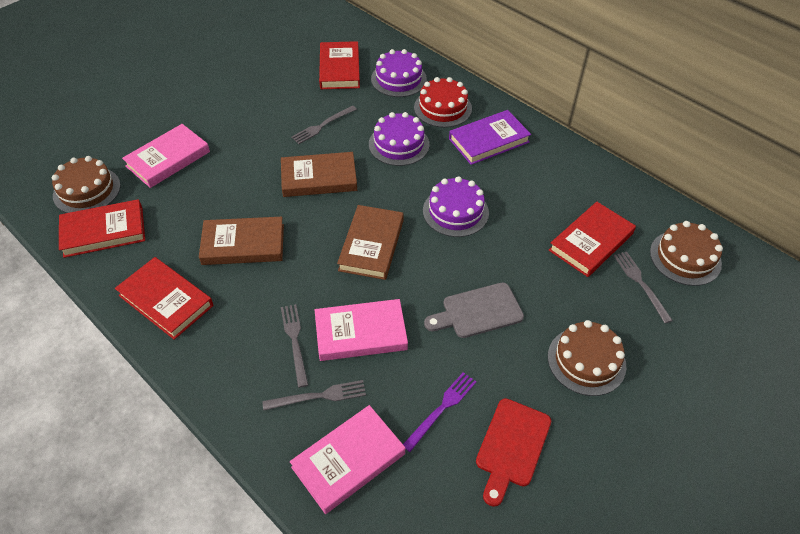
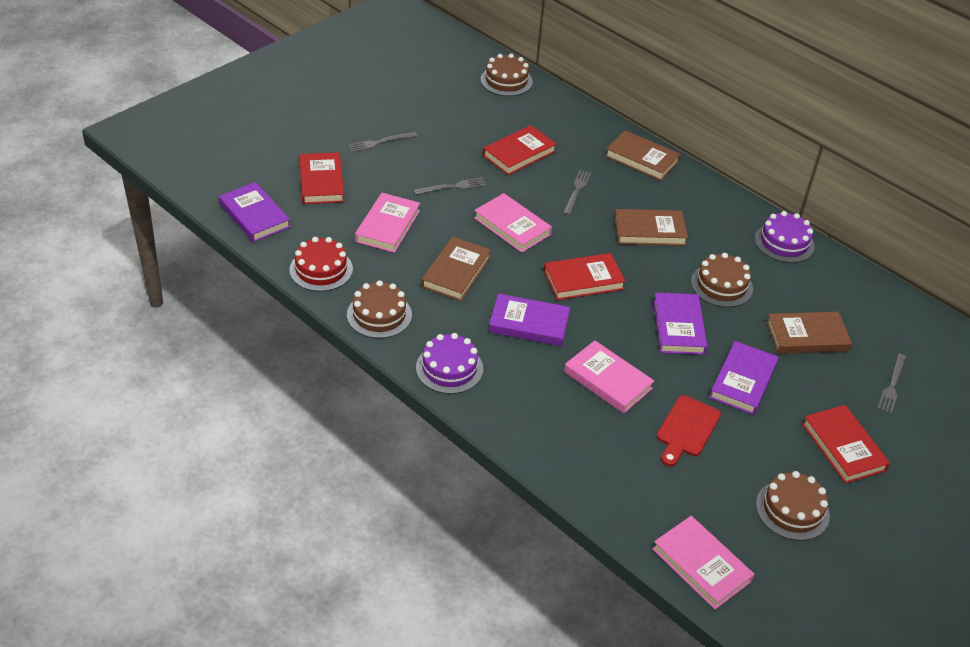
brown book: 3 -> 4
brown cake: 3 -> 4
grey cutting board: 1 -> 0
pink book: 3 -> 4
purple book: 1 -> 4
purple cake: 3 -> 2
purple fork: 1 -> 0

